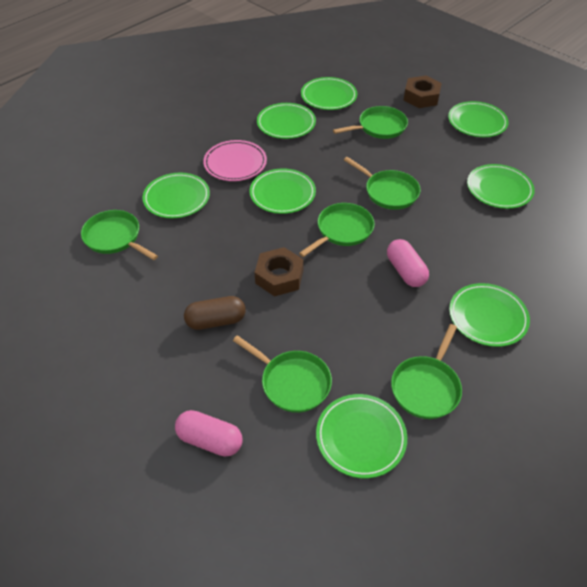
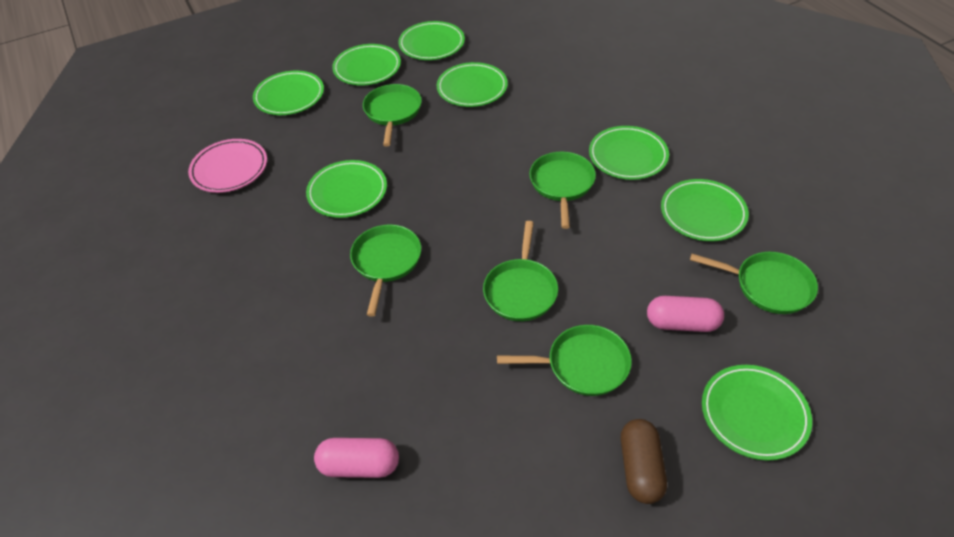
brown nut: 2 -> 0

